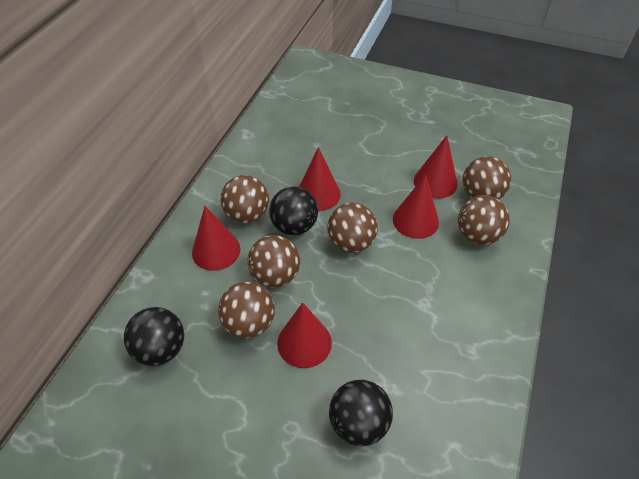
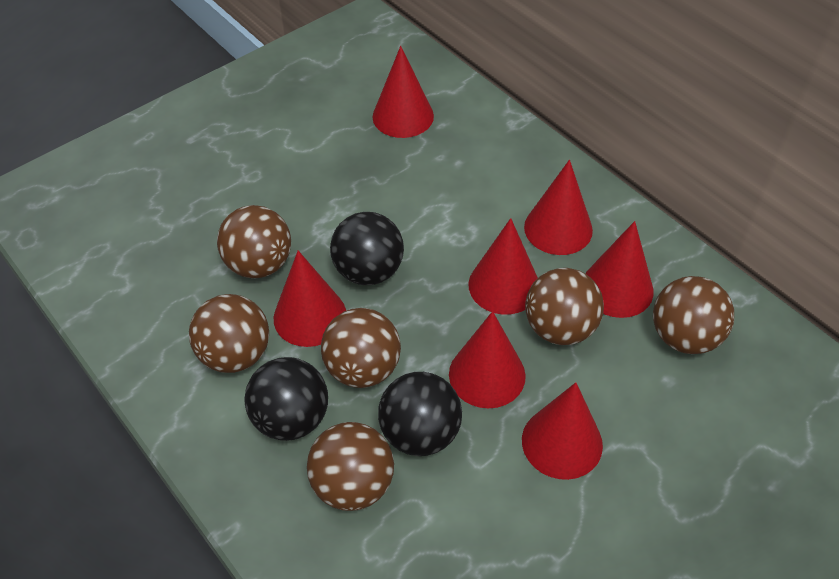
red cone: 5 -> 7

